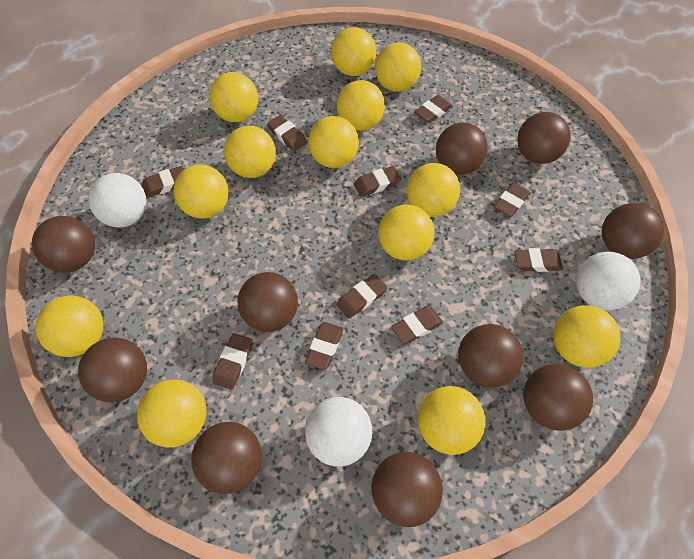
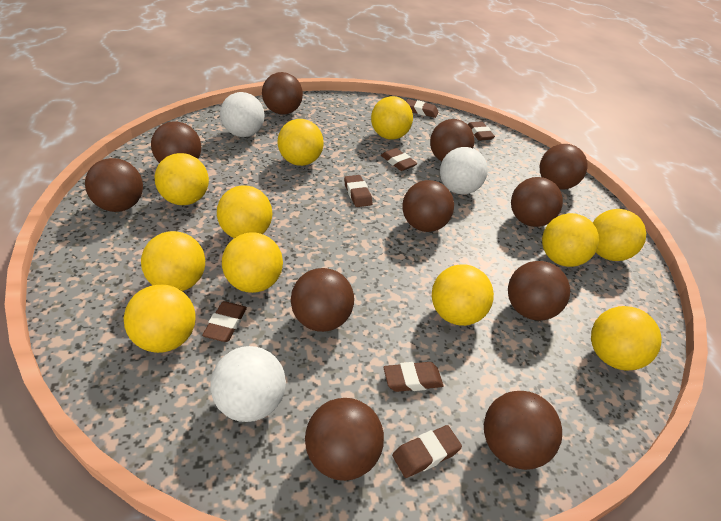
brown ball: 10 -> 11
brown eraser: 10 -> 7
yellow ball: 13 -> 11

